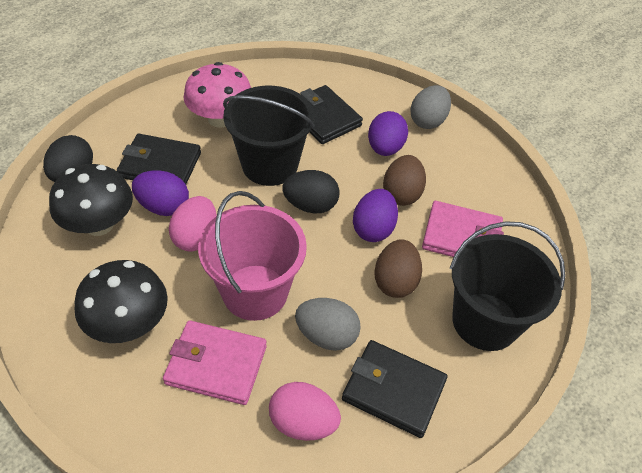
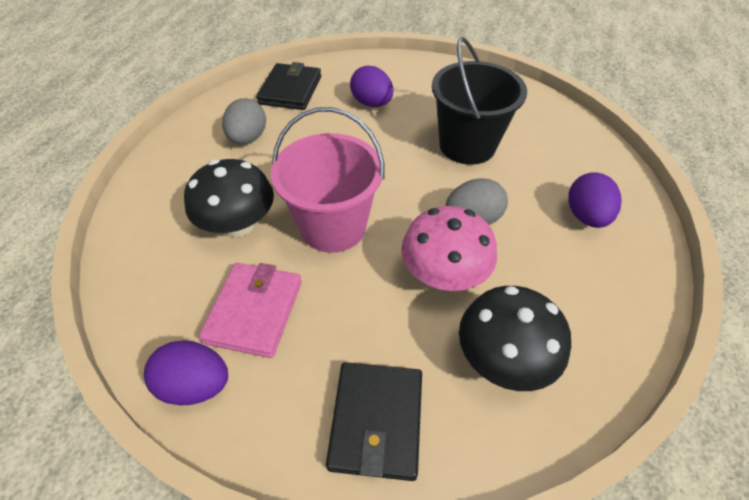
black bucket: 2 -> 1
black egg: 2 -> 0
black wallet: 3 -> 2
brown egg: 2 -> 0
pink egg: 2 -> 0
pink wallet: 2 -> 1

